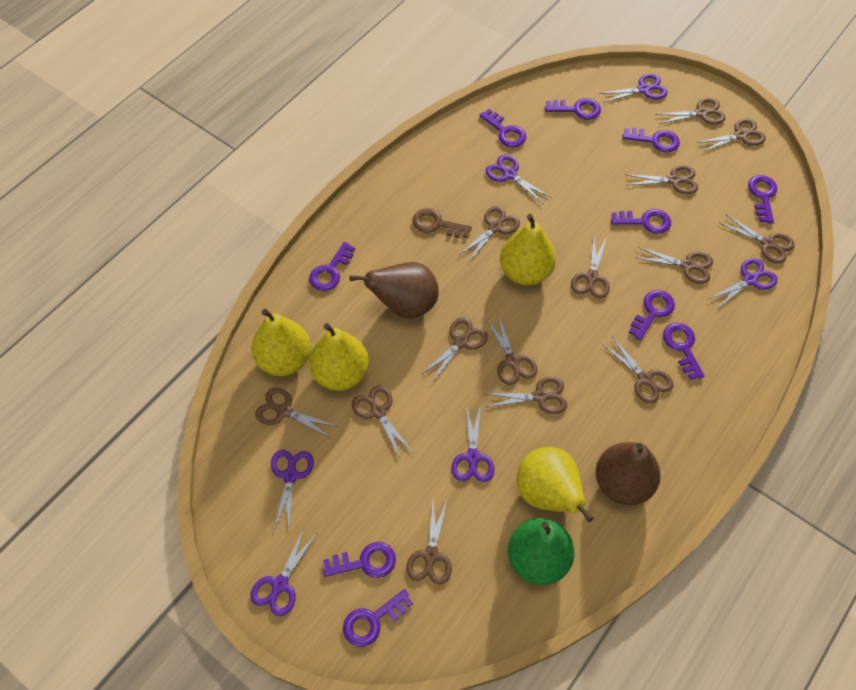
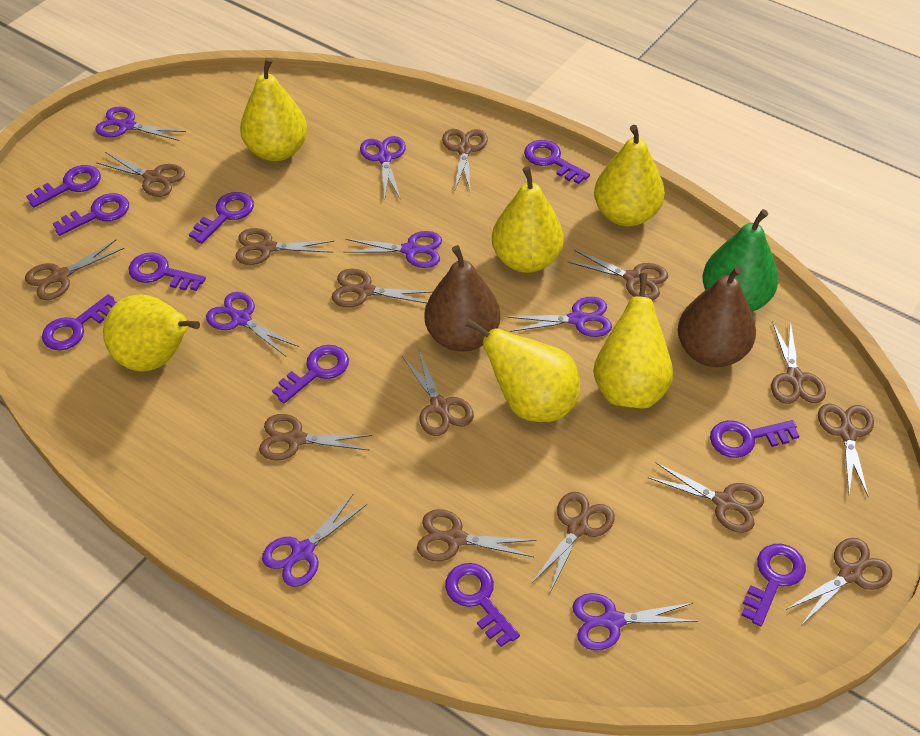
brown key: 1 -> 0
purple scissors: 6 -> 7
yellow pear: 4 -> 6

